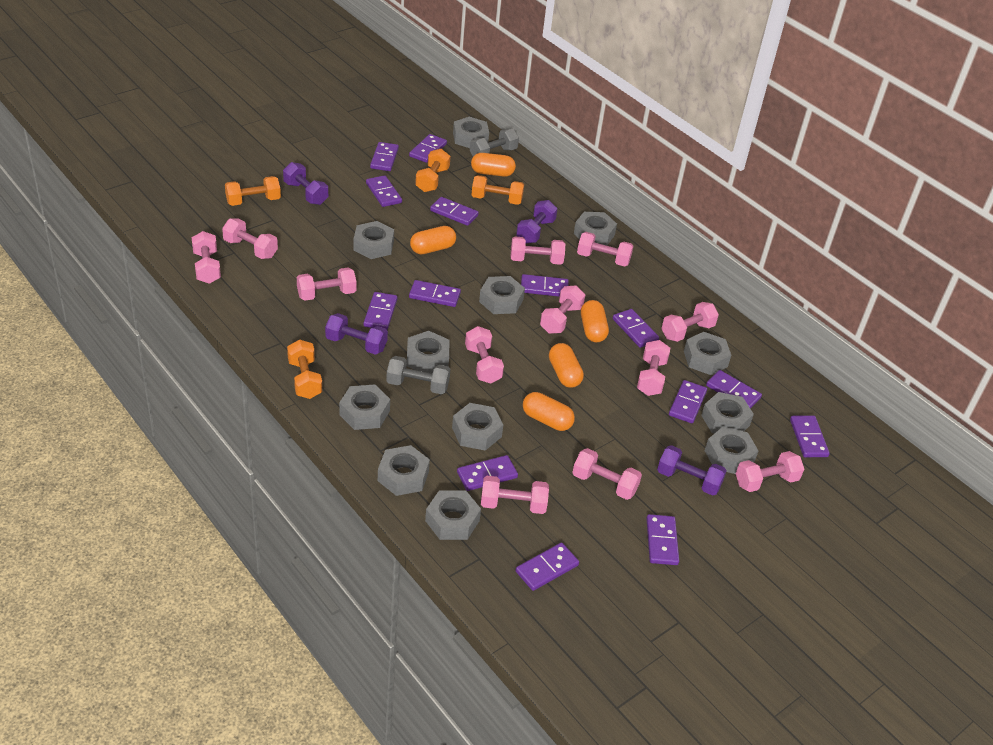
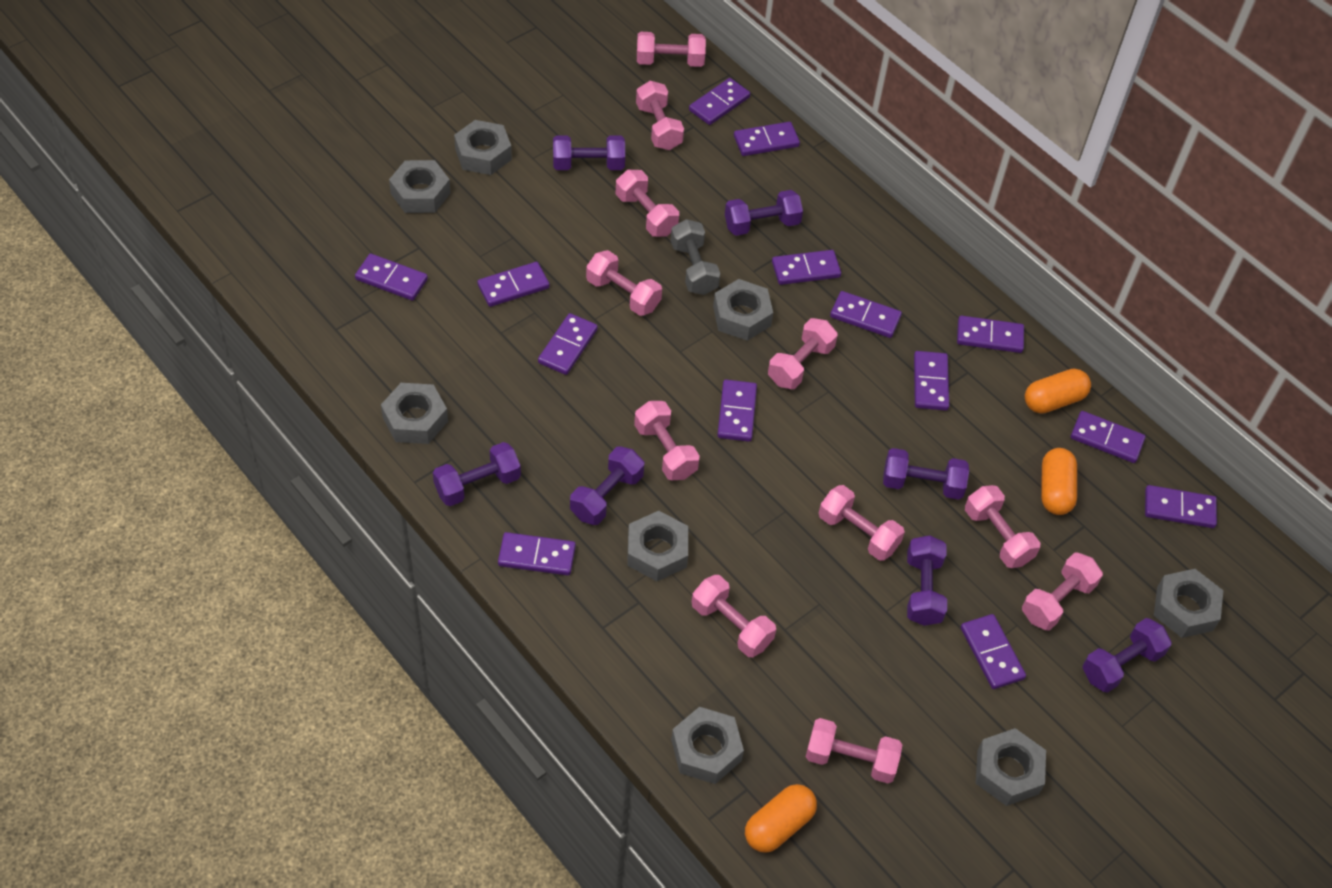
grey dumbbell: 2 -> 1
grey nut: 12 -> 8
orange capsule: 5 -> 3
orange dumbbell: 4 -> 0
pink dumbbell: 12 -> 11
purple dumbbell: 4 -> 7

